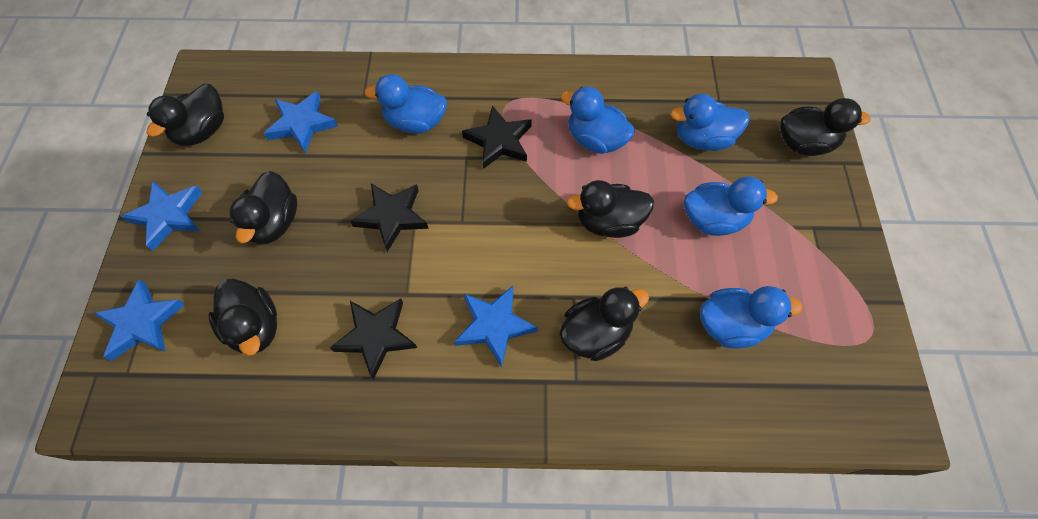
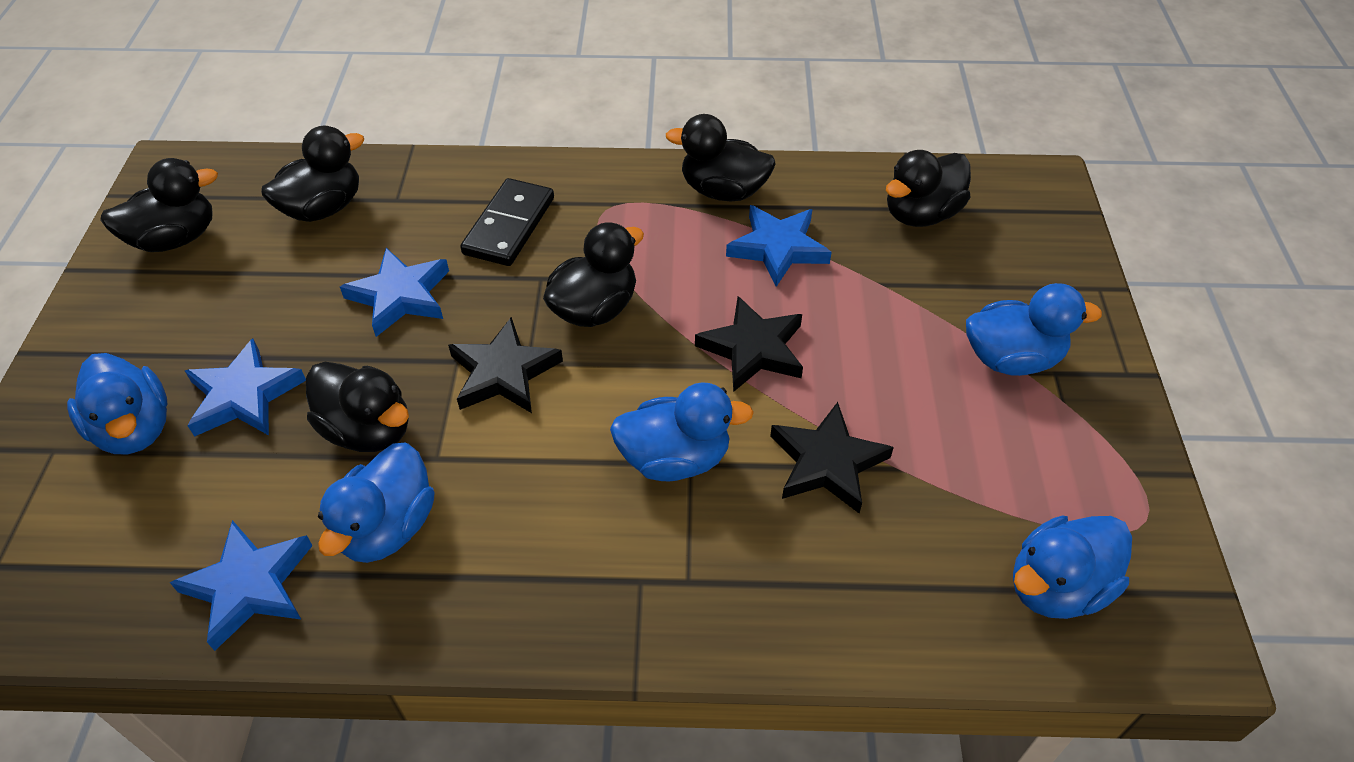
black domino: 0 -> 1

